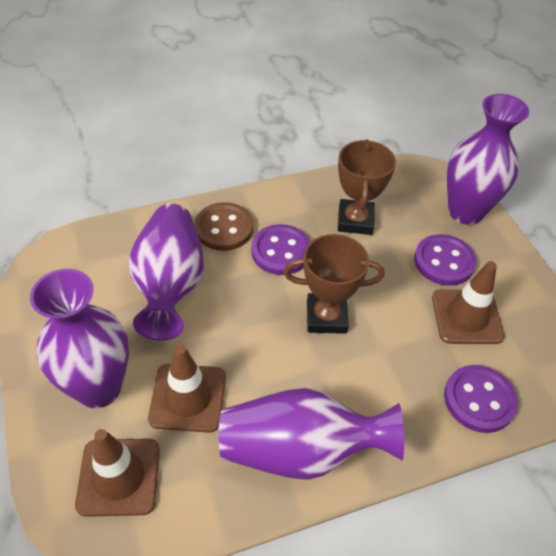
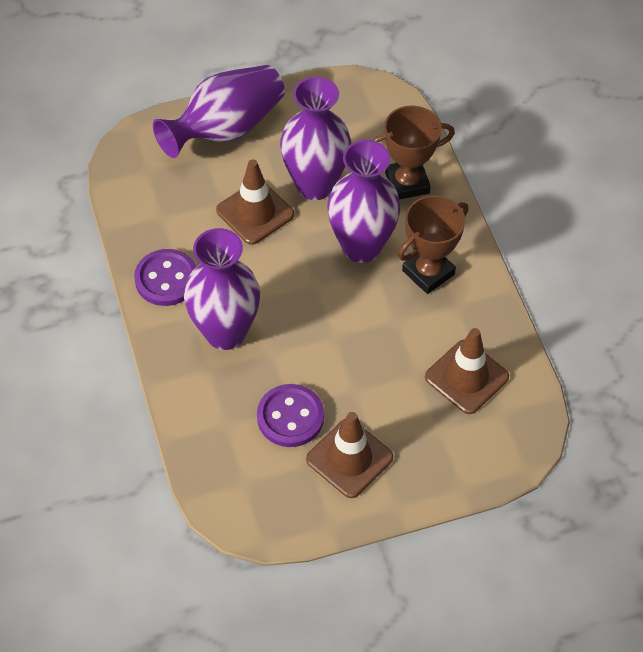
brown button: 1 -> 0
purple button: 3 -> 2

